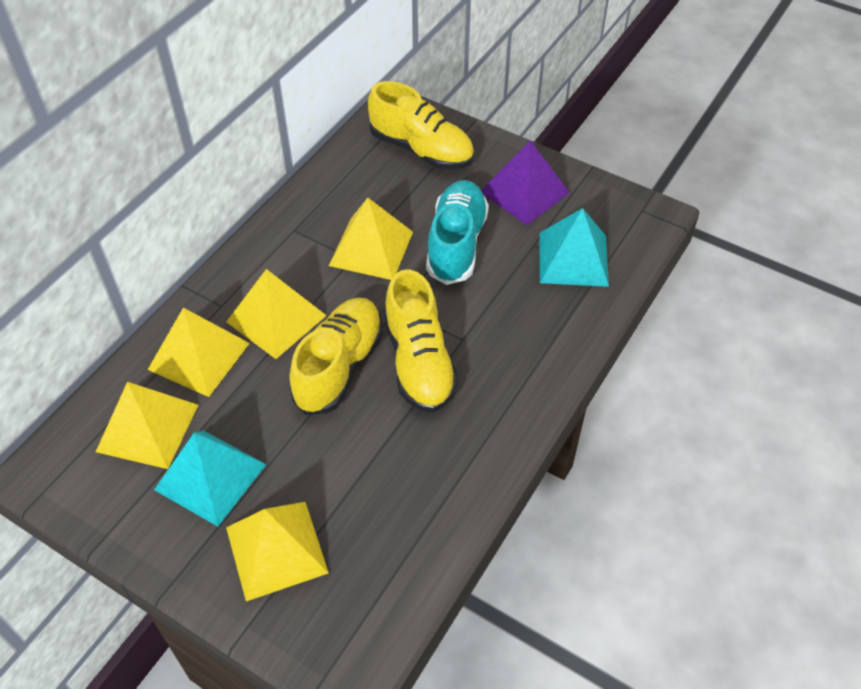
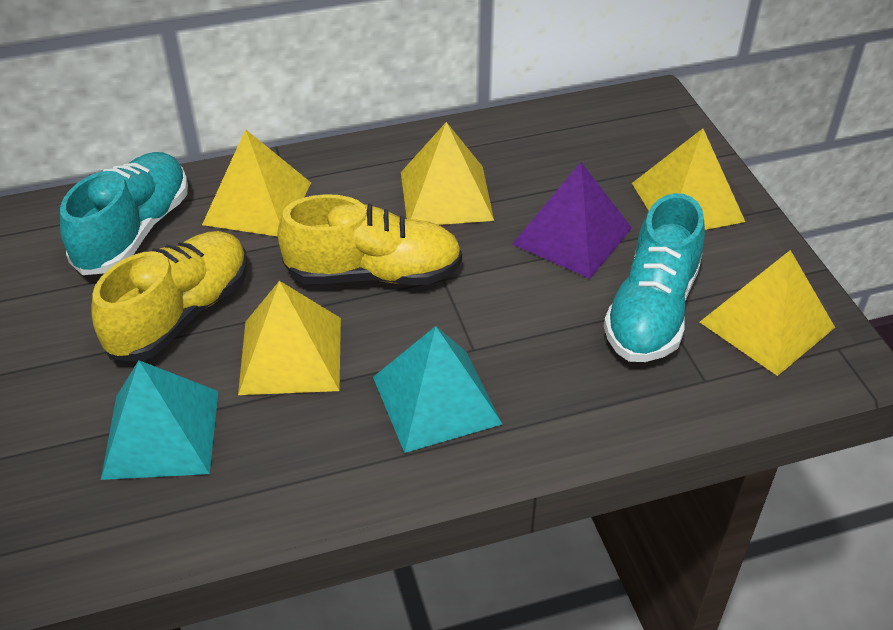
turquoise shoe: 1 -> 2
yellow shoe: 3 -> 2

